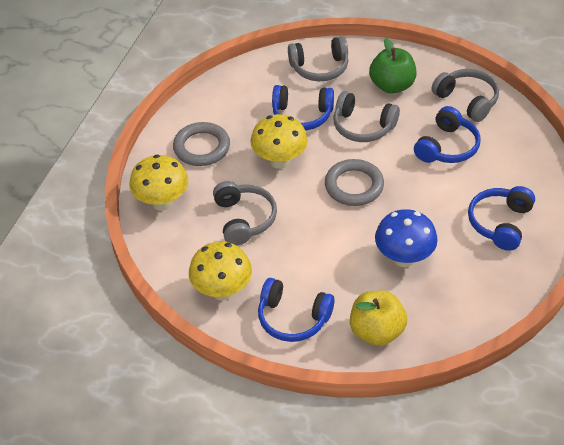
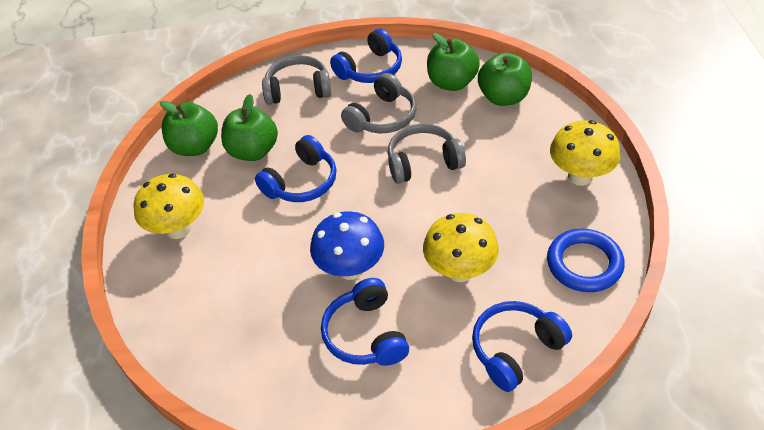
blue ring: 0 -> 1
green apple: 1 -> 4
grey headphones: 4 -> 3
grey ring: 2 -> 0
yellow apple: 1 -> 0

